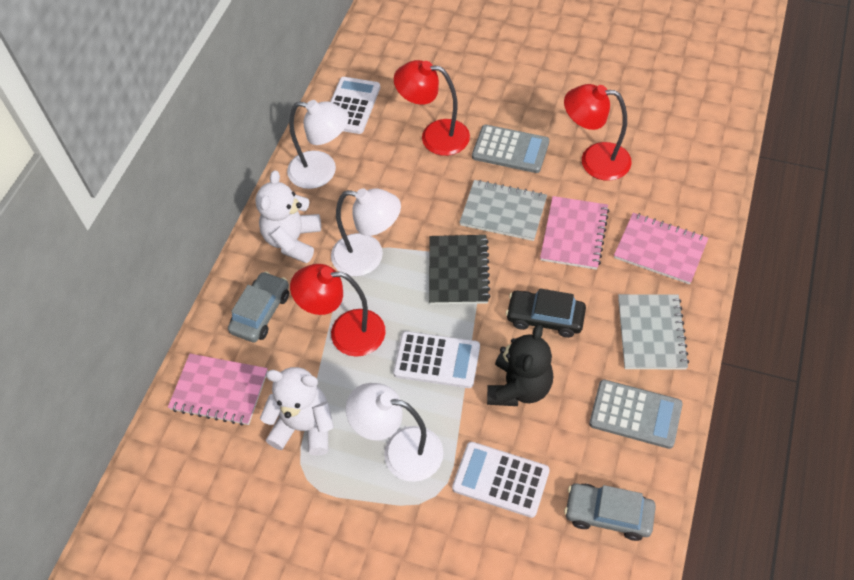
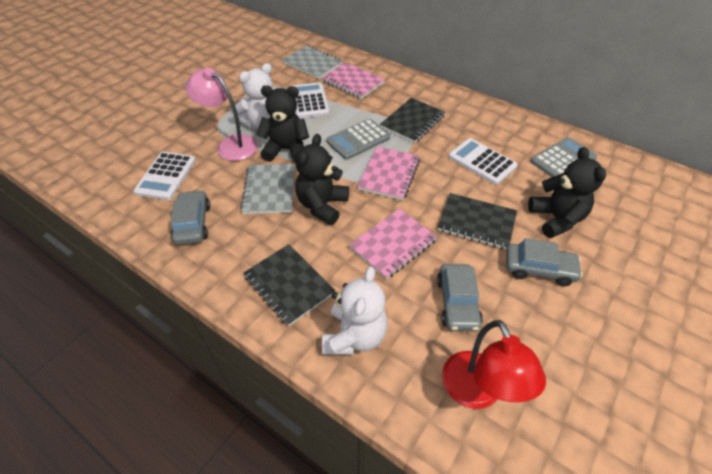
black car: 1 -> 0
black notebook: 1 -> 3
black teddy bear: 1 -> 3
grey car: 2 -> 3
pink lamp: 0 -> 1
red lamp: 3 -> 1
white lamp: 3 -> 0

